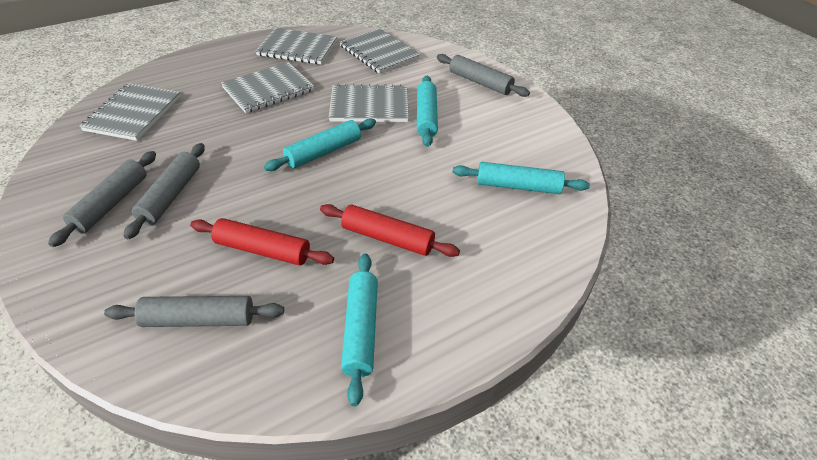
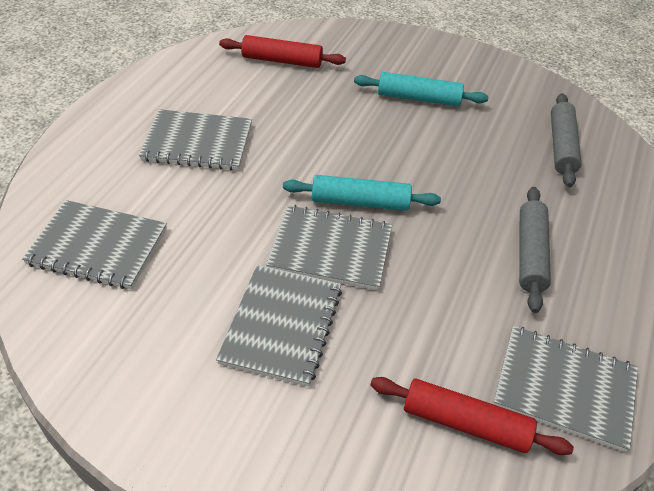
grey rolling pin: 4 -> 2
turquoise rolling pin: 4 -> 2

